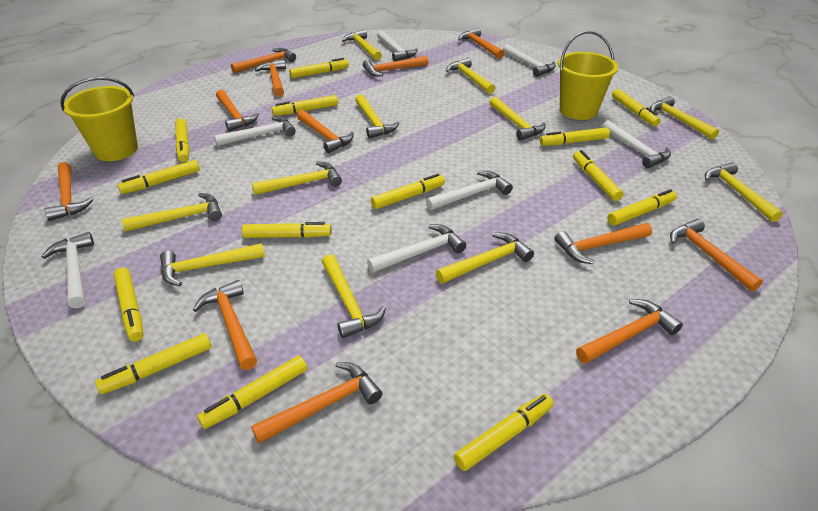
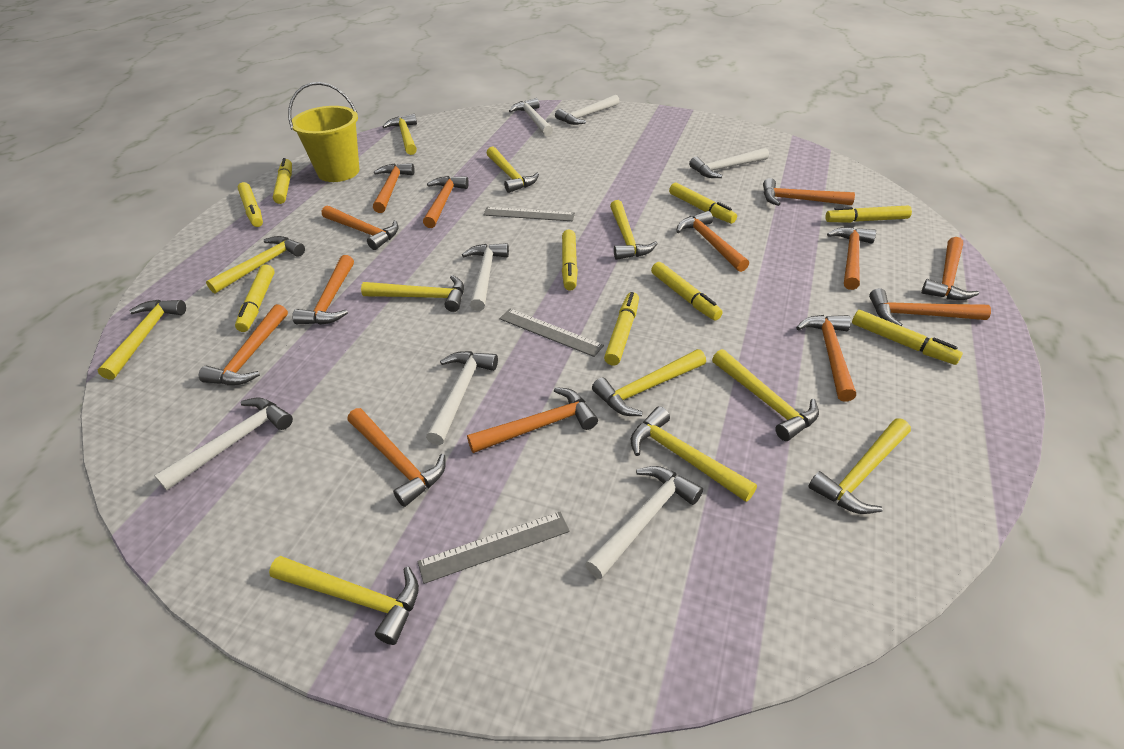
grey ruler: 0 -> 3
orange hammer: 12 -> 13
yellow bucket: 2 -> 1
yellow marker: 14 -> 9

